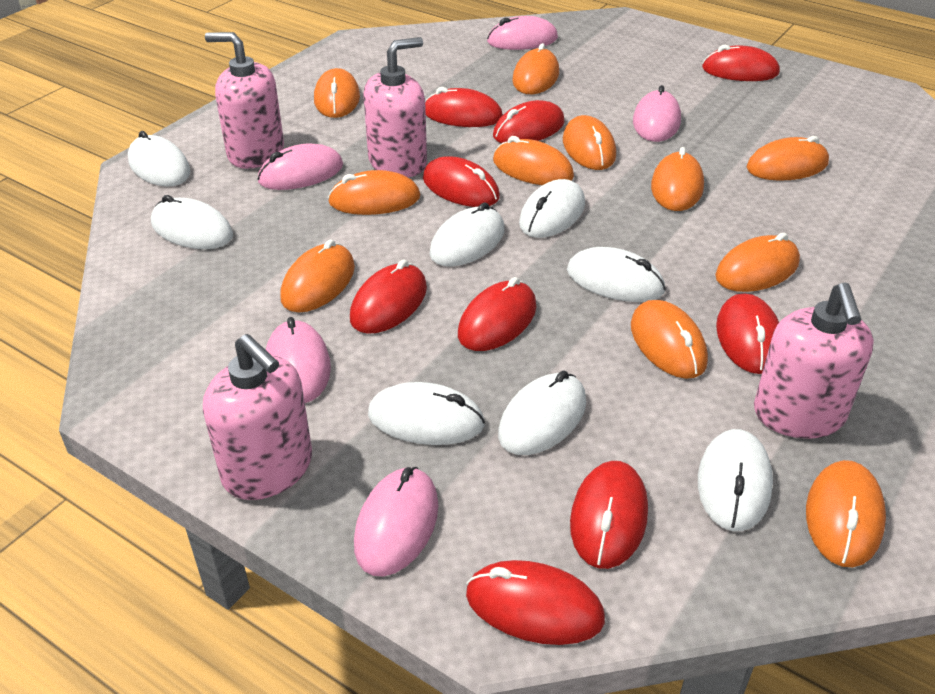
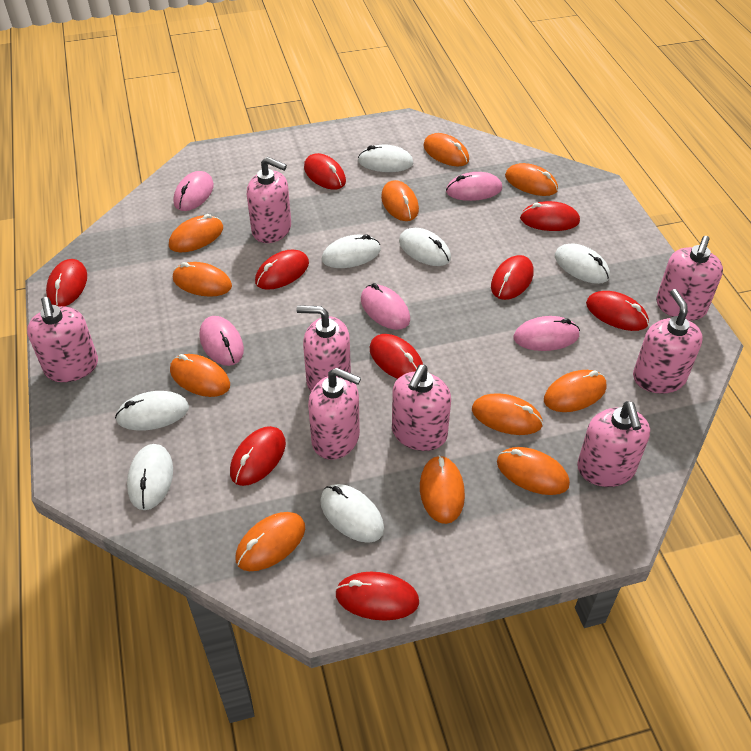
pink soap dispenser: 4 -> 8
white mouse: 8 -> 7

